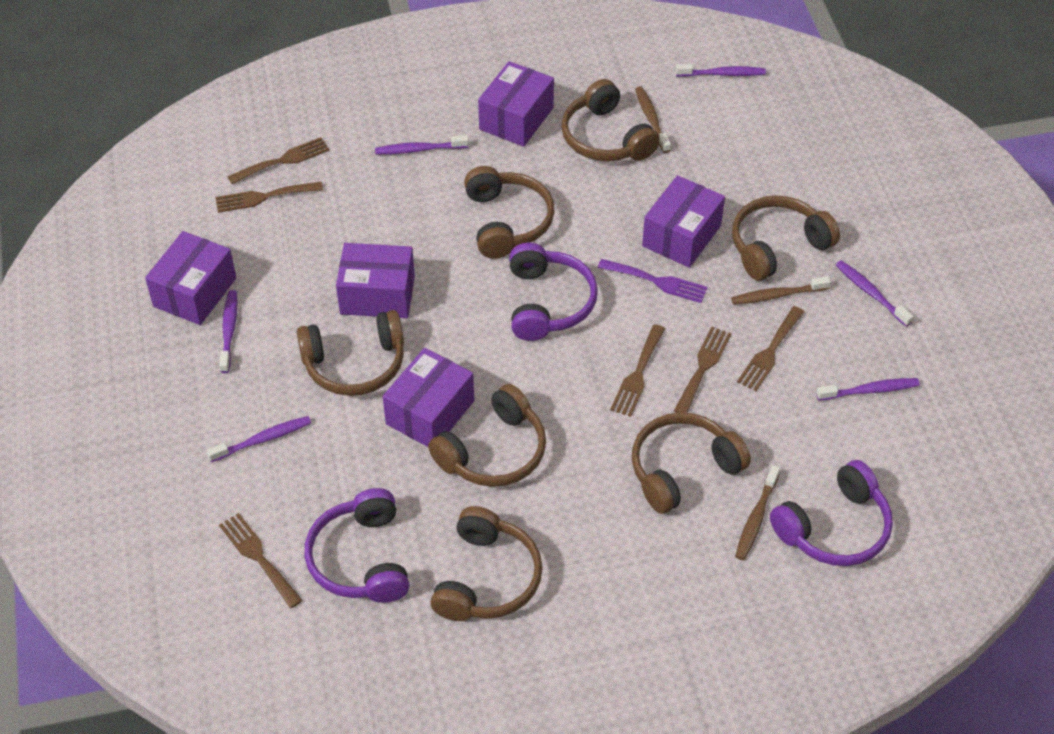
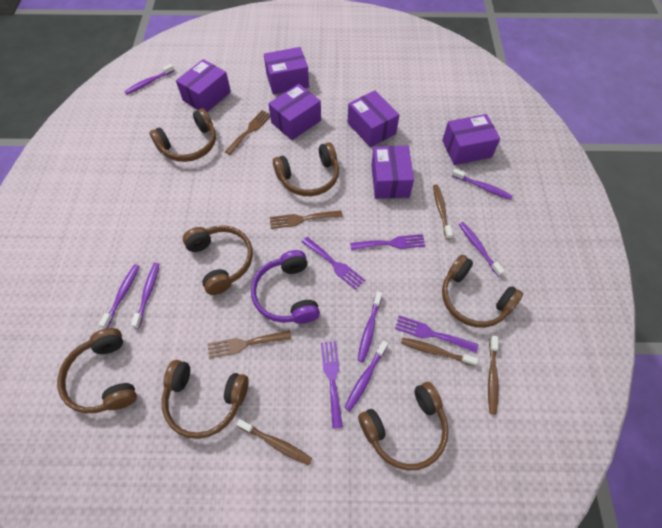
brown fork: 6 -> 3
brown toothbrush: 3 -> 4
purple box: 5 -> 6
purple fork: 1 -> 4
purple headphones: 3 -> 1
purple toothbrush: 6 -> 7

